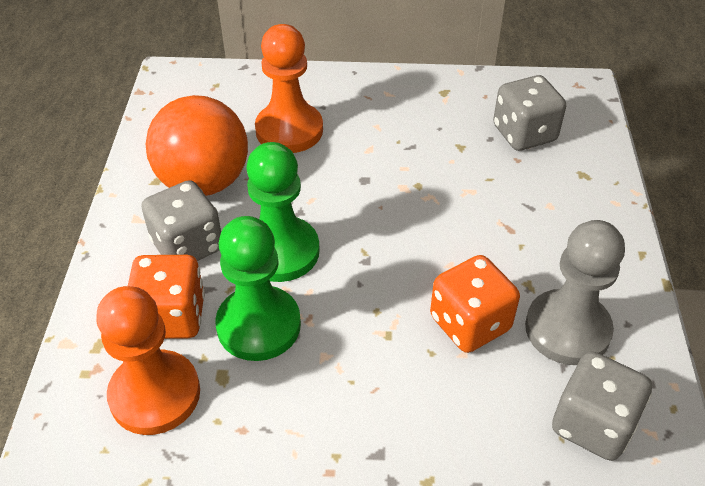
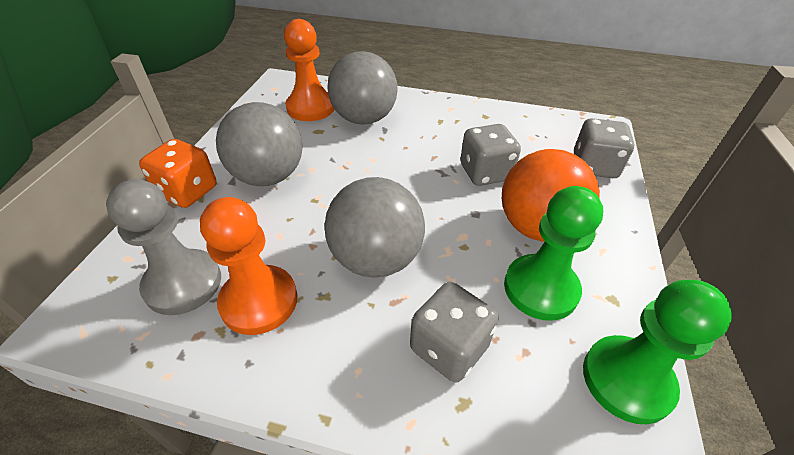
grey ball: 0 -> 3
orange dice: 2 -> 1

